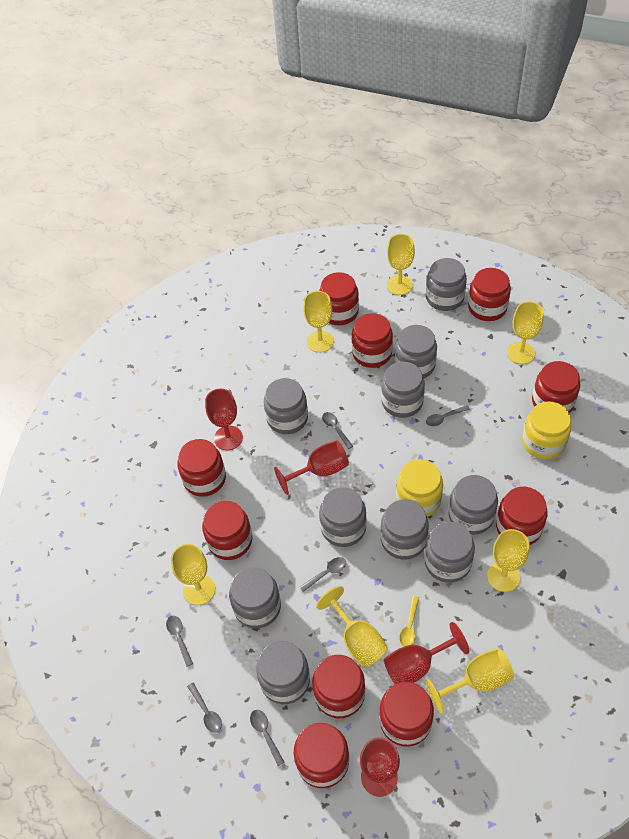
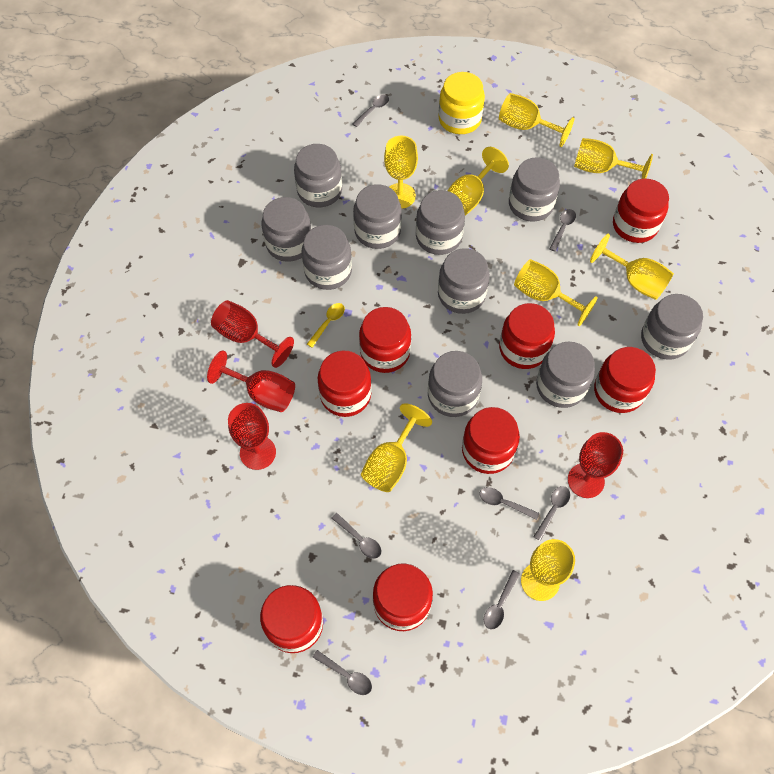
grey spoon: 6 -> 7
red jar: 10 -> 8
yellow goblet: 7 -> 8
yellow jar: 2 -> 1

